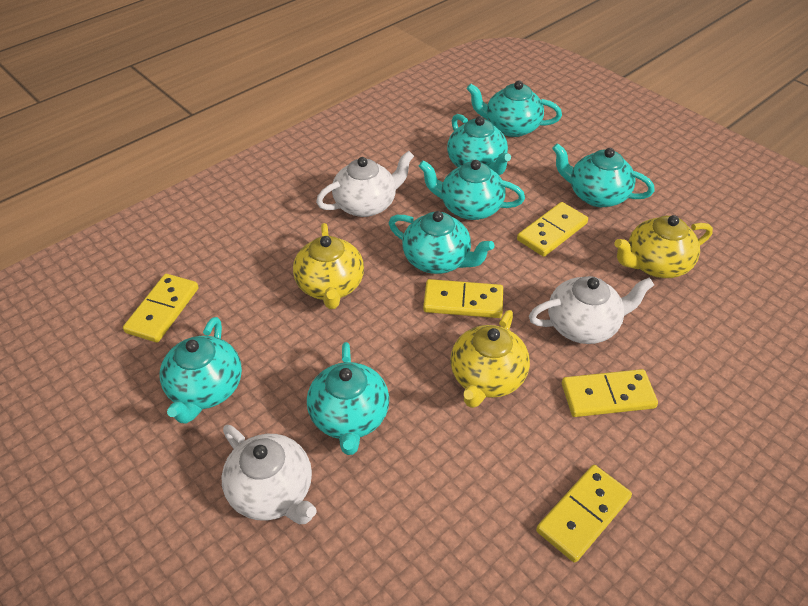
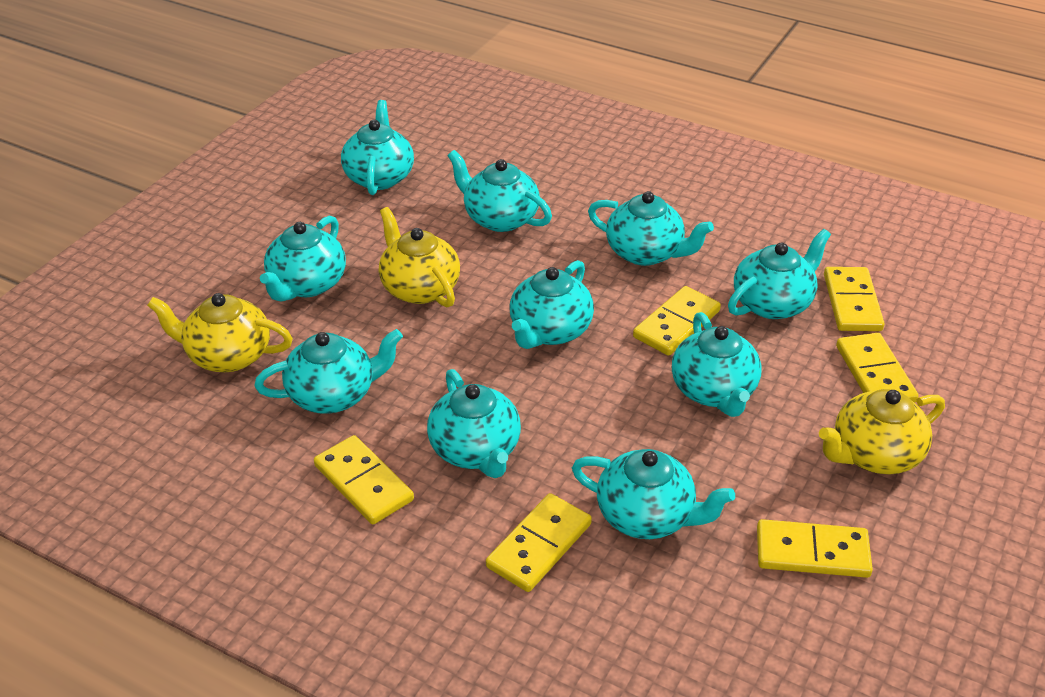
turquoise teapot: 7 -> 10
white teapot: 3 -> 0
yellow domino: 5 -> 6

